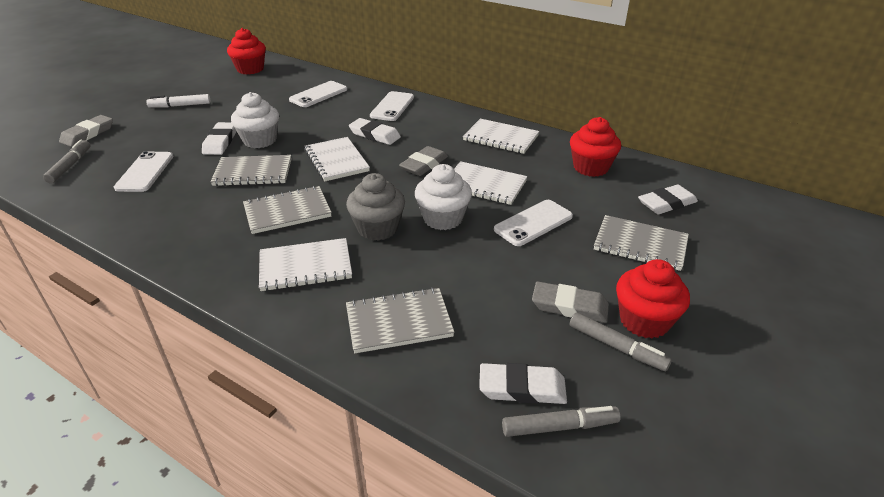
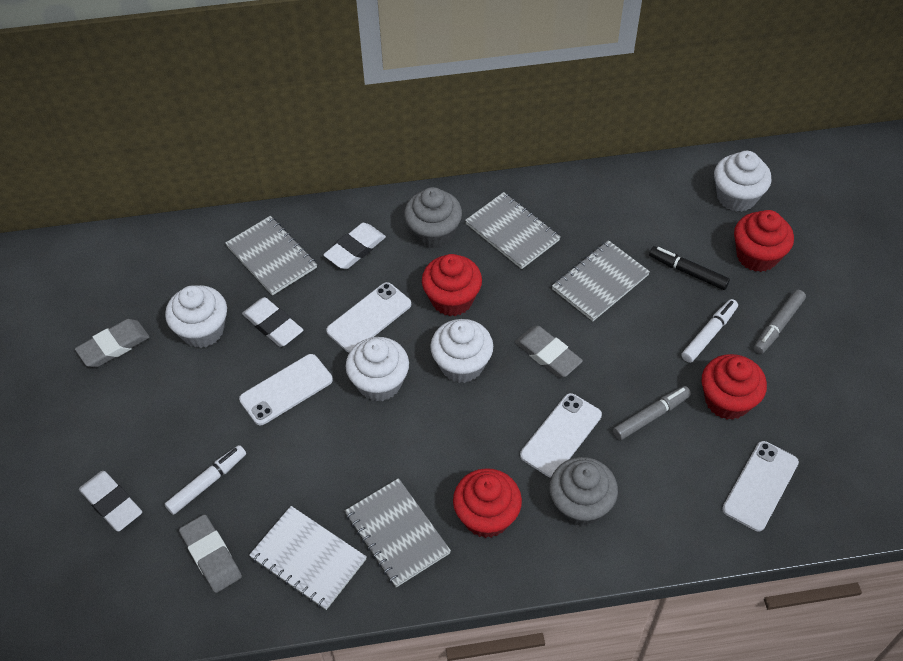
black marker: 0 -> 1
grey cupcake: 1 -> 2
grey marker: 3 -> 2
red cupcake: 3 -> 4
white cupcake: 2 -> 4
white eraser: 4 -> 3
white marker: 1 -> 2
white notebook: 4 -> 1

